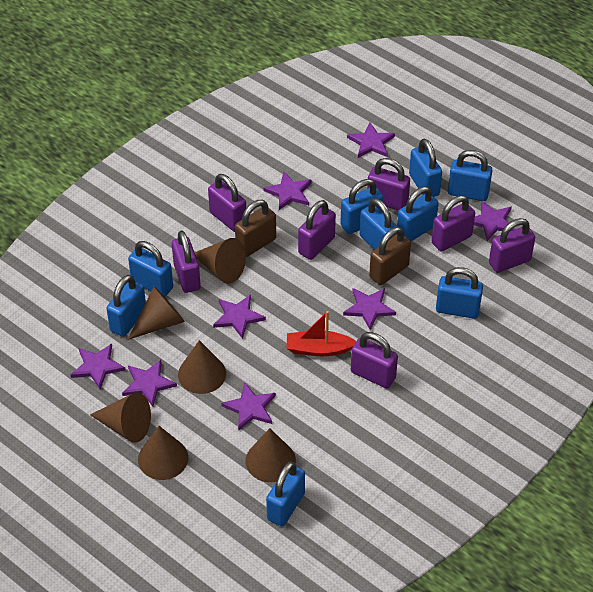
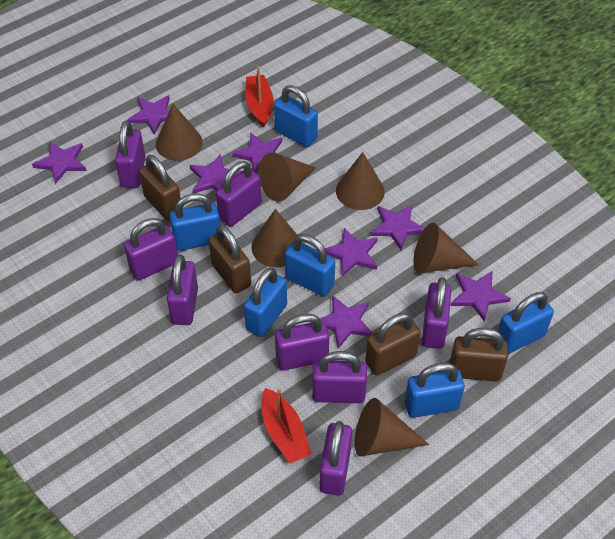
blue padlock: 9 -> 6
brown padlock: 2 -> 4
purple padlock: 7 -> 8
red boat: 1 -> 2

